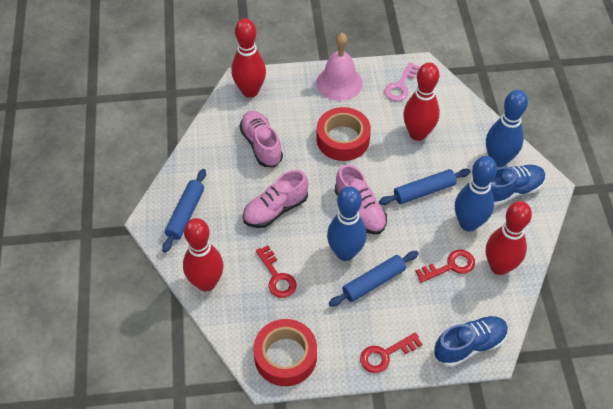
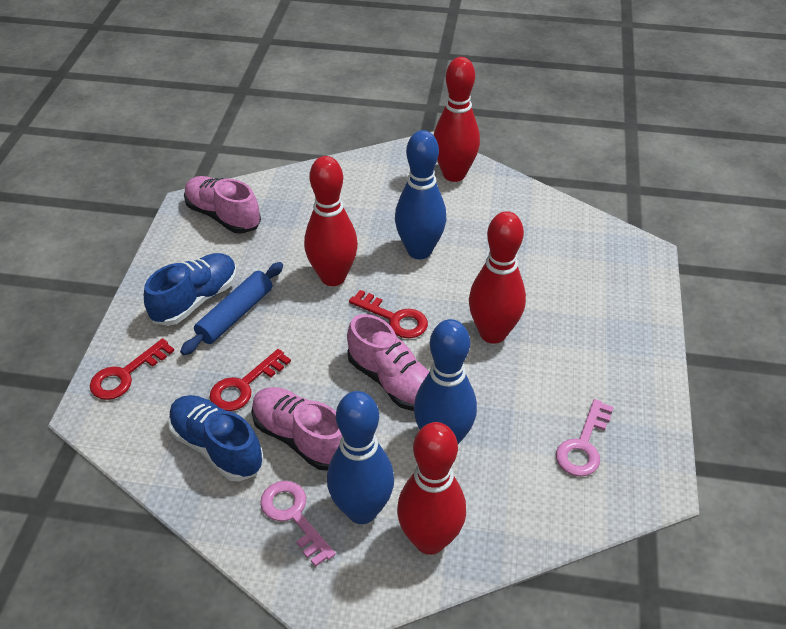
blue rolling pin: 3 -> 1
pink bell: 1 -> 0
pink key: 1 -> 2
red tape: 2 -> 0

